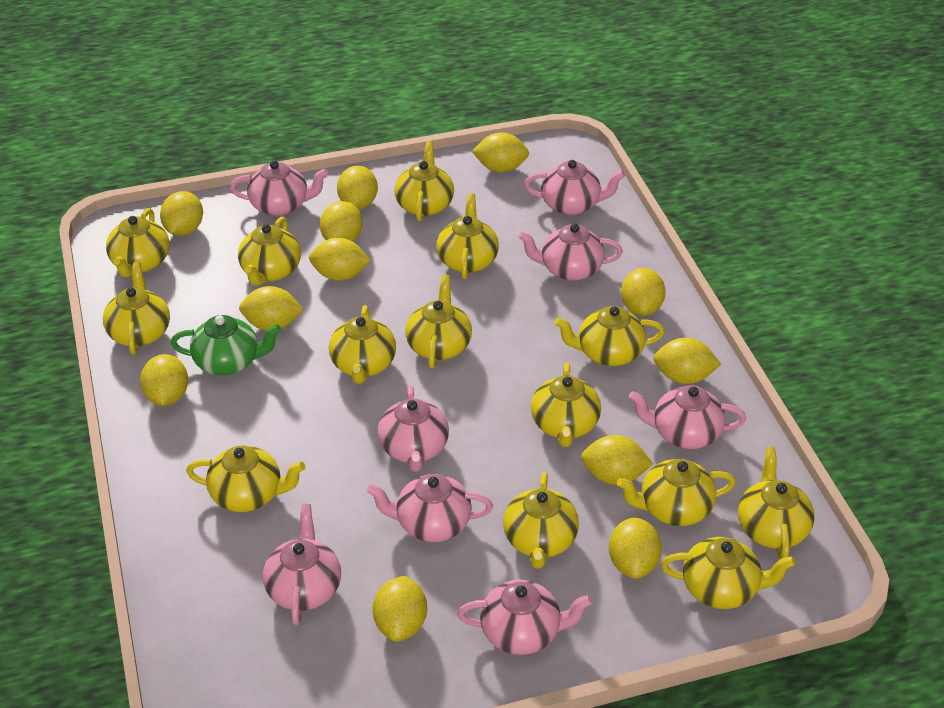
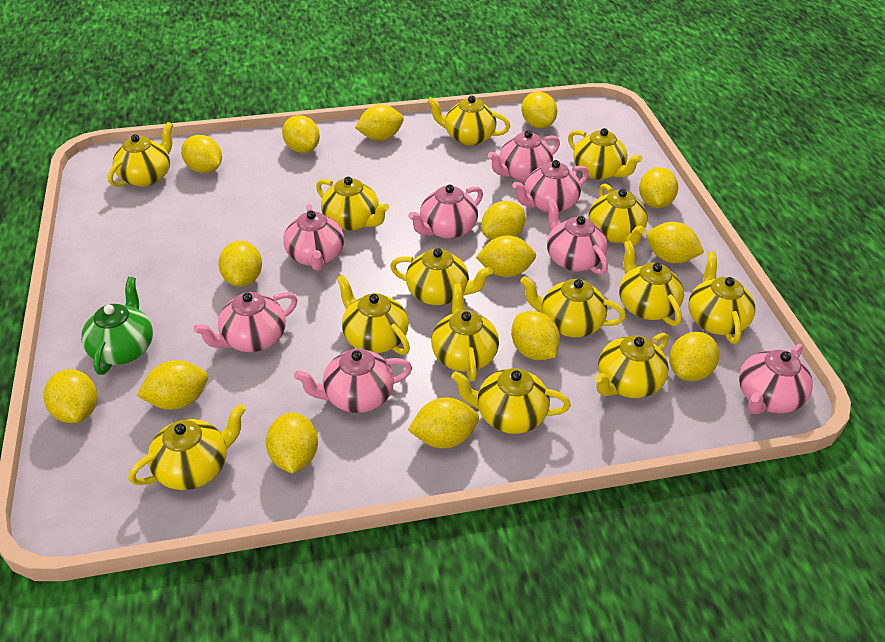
yellow lemon: 12 -> 15

